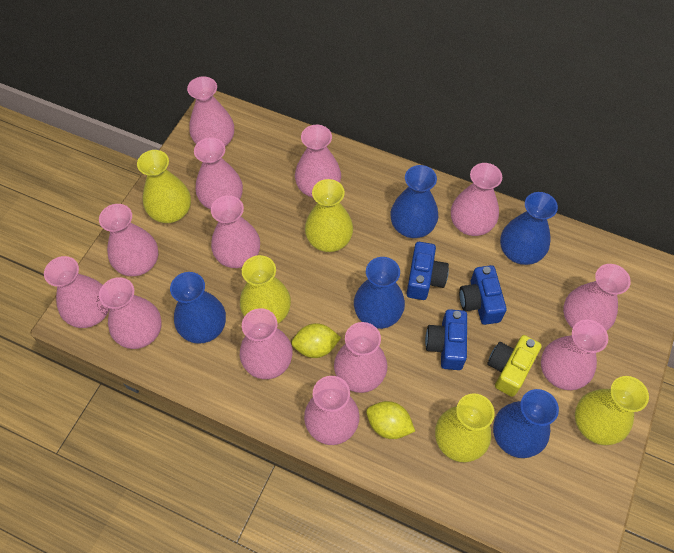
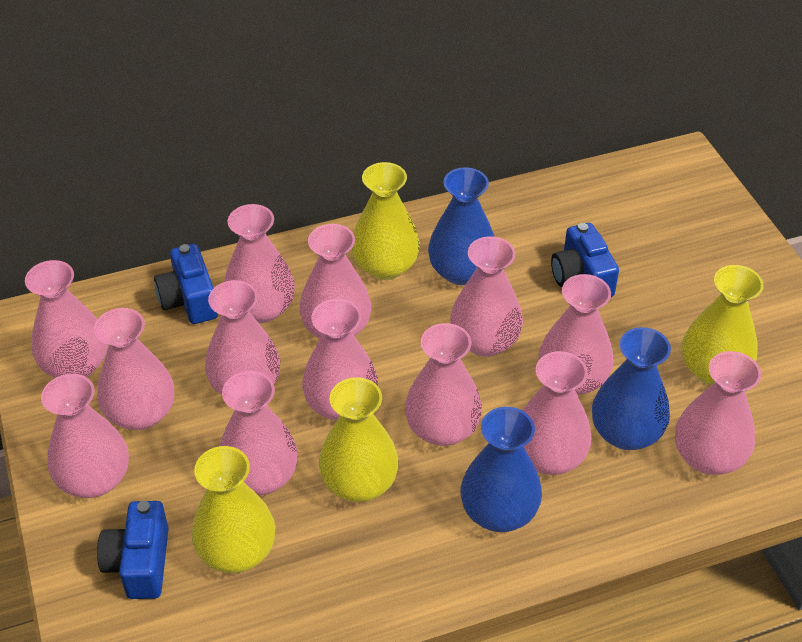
blue vase: 5 -> 3
yellow camera: 1 -> 0
yellow lemon: 2 -> 0
yellow vase: 5 -> 4

